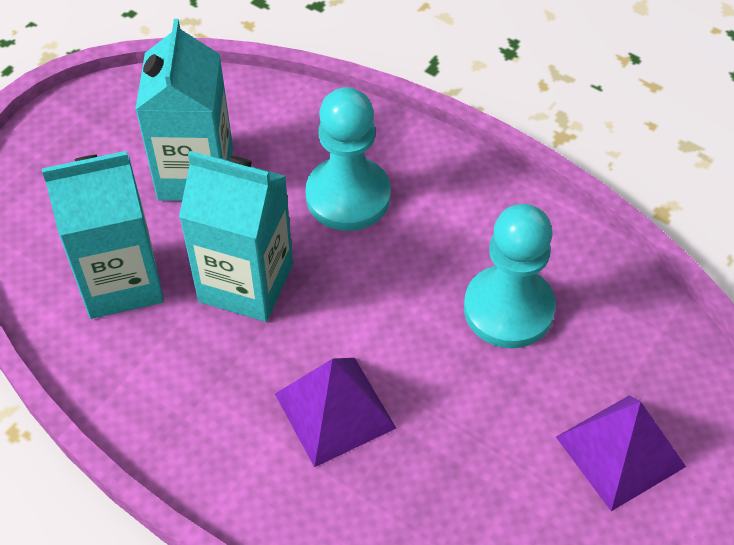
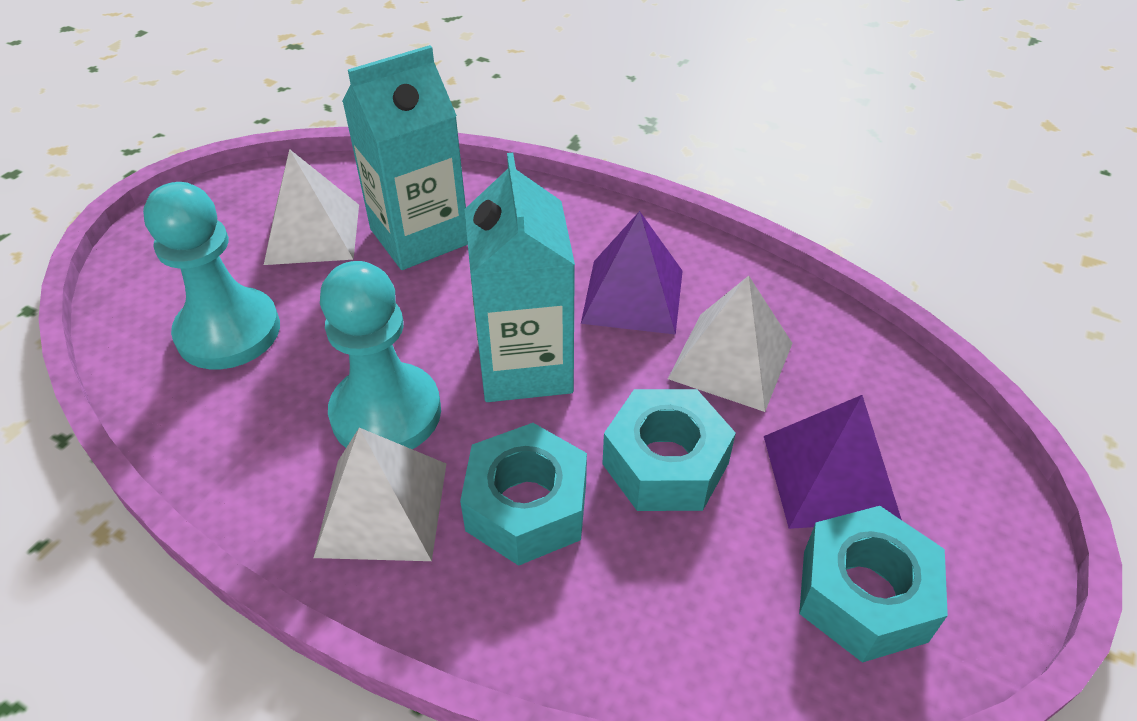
turquoise carton: 3 -> 2
turquoise nut: 0 -> 3
white pyramid: 0 -> 3

